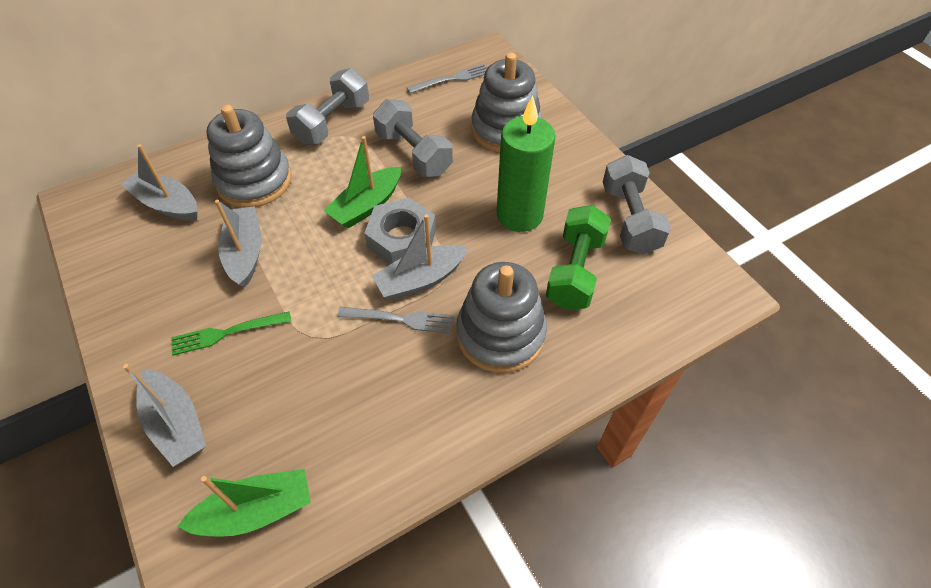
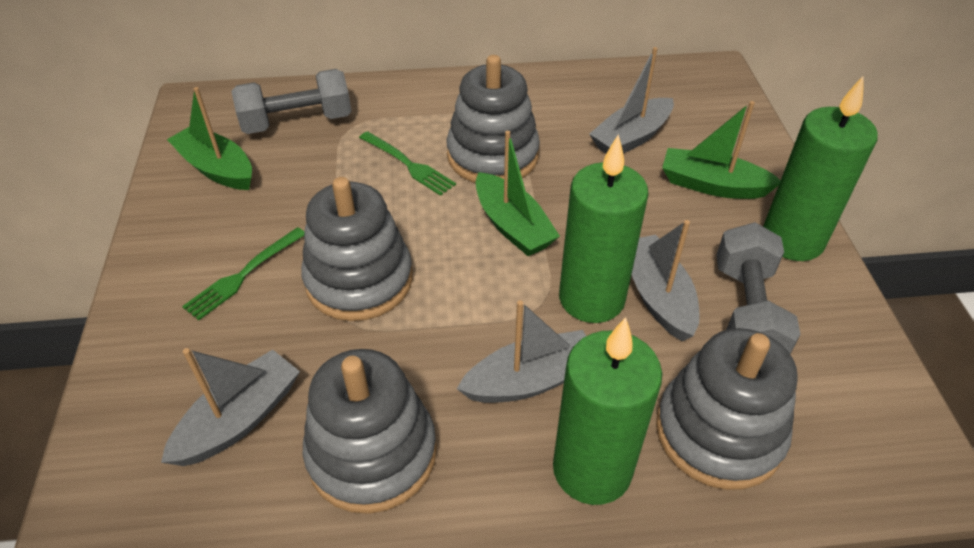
green boat: 2 -> 3
green candle: 1 -> 3
green dumbbell: 1 -> 0
green fork: 1 -> 2
grey dumbbell: 3 -> 2
grey fork: 2 -> 0
grey nut: 1 -> 0
grey stacking toy: 3 -> 4

